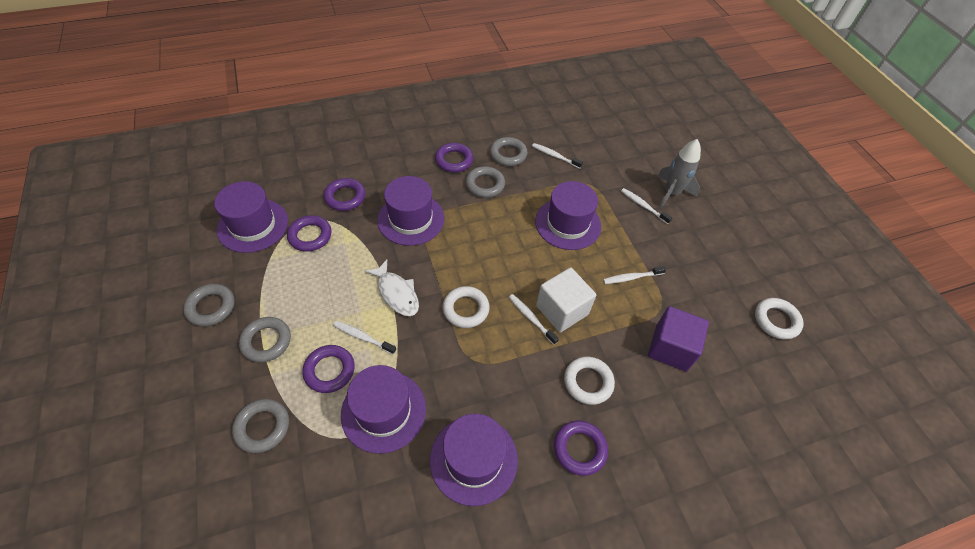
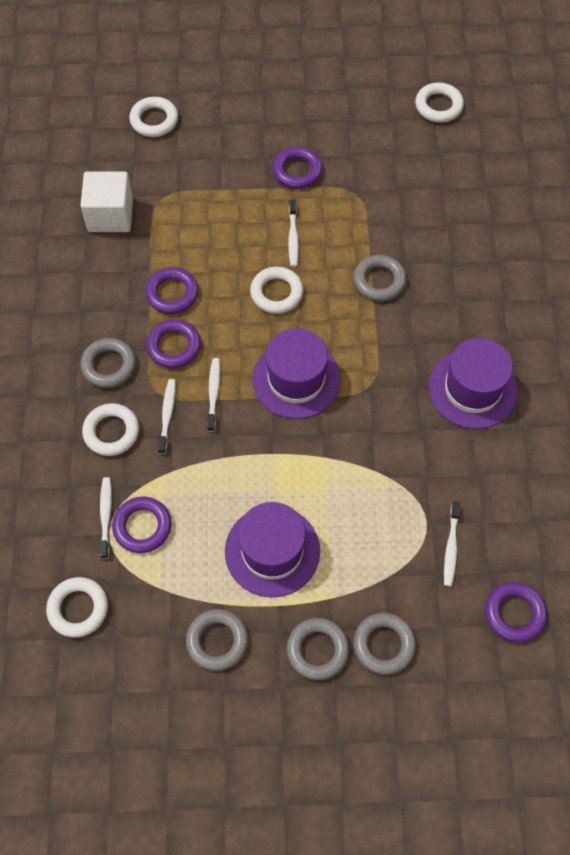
grey rocket: 1 -> 0
purple cube: 1 -> 0
purple hat: 5 -> 3
white fish: 1 -> 0
white ring: 3 -> 5

